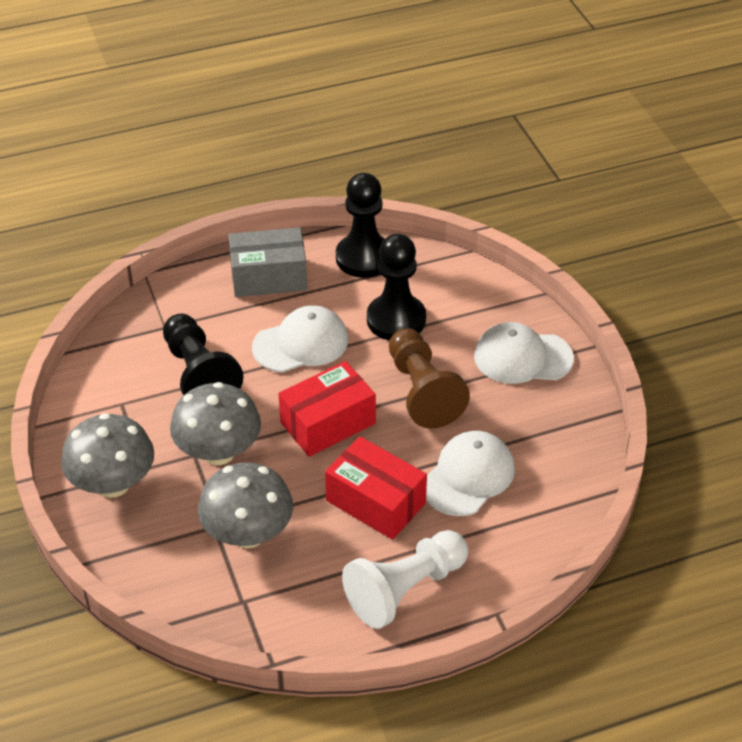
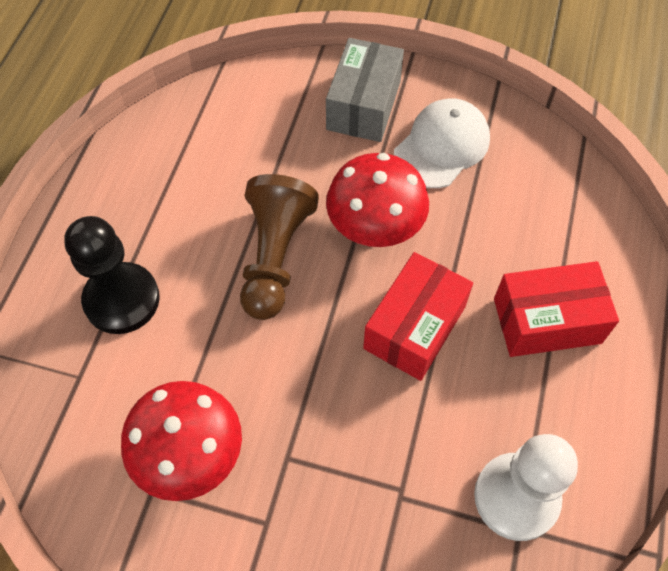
black pawn: 3 -> 1
grey mushroom: 3 -> 0
red mushroom: 0 -> 2
white cap: 3 -> 1

